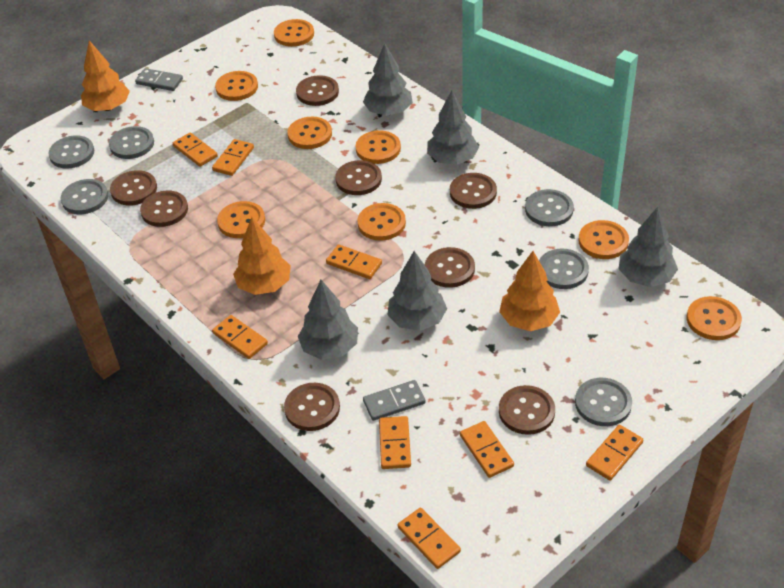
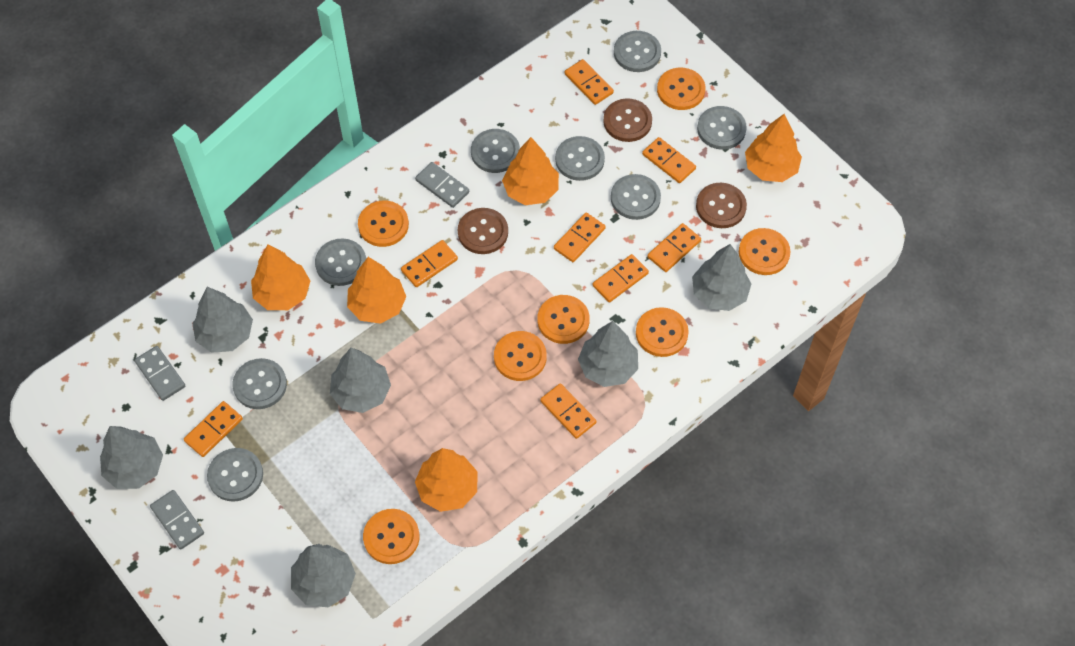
brown button: 8 -> 3
grey button: 6 -> 8
grey domino: 2 -> 3
grey tree: 5 -> 6
orange button: 8 -> 7
orange tree: 3 -> 5

